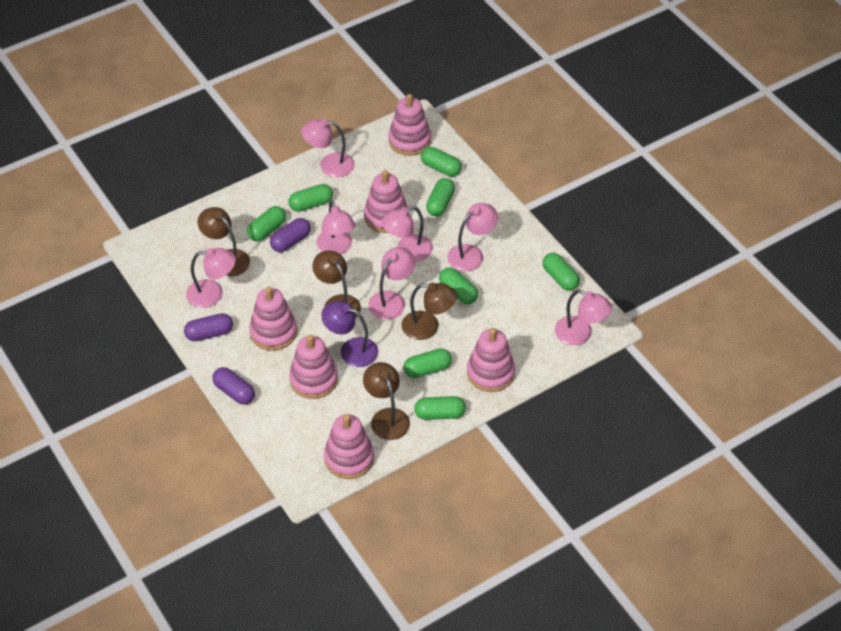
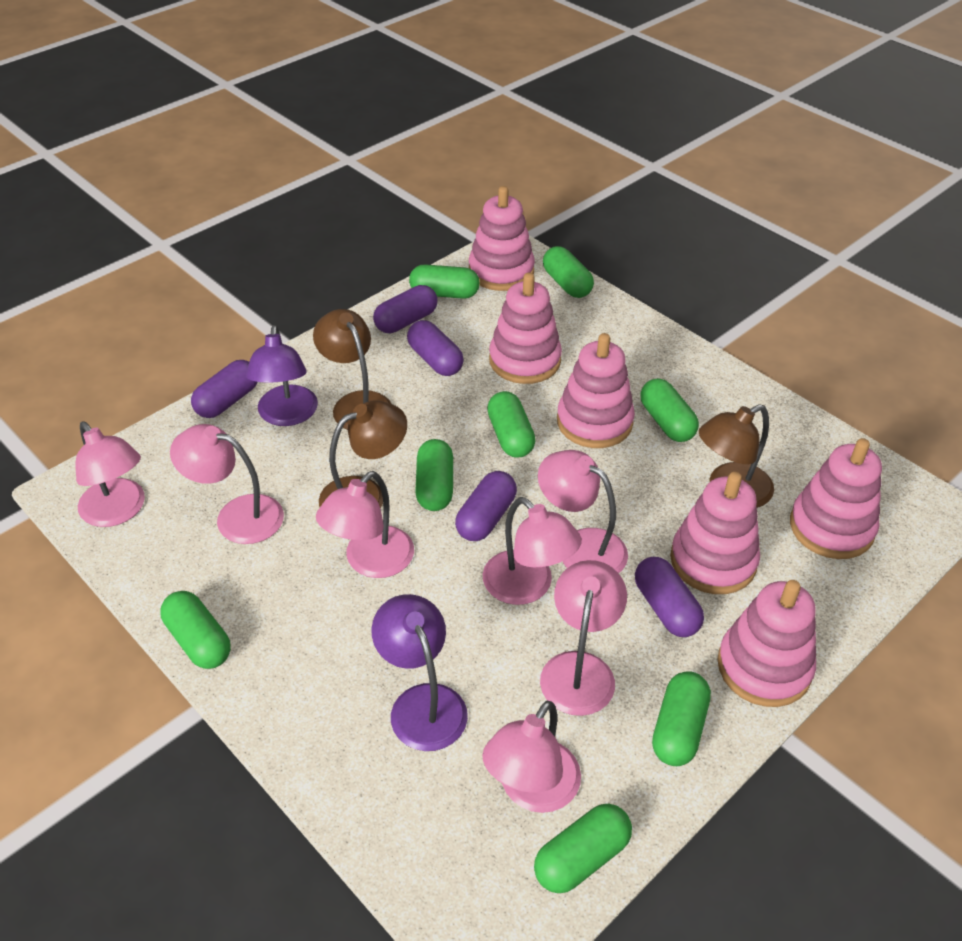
brown lamp: 4 -> 3
purple capsule: 3 -> 5
purple lamp: 1 -> 2

